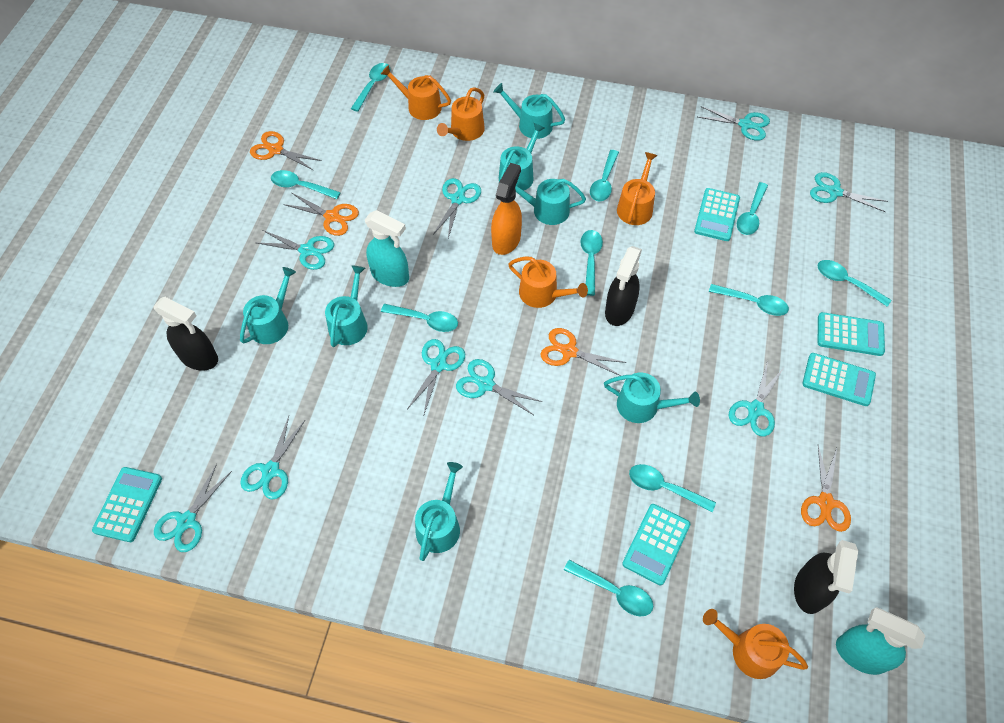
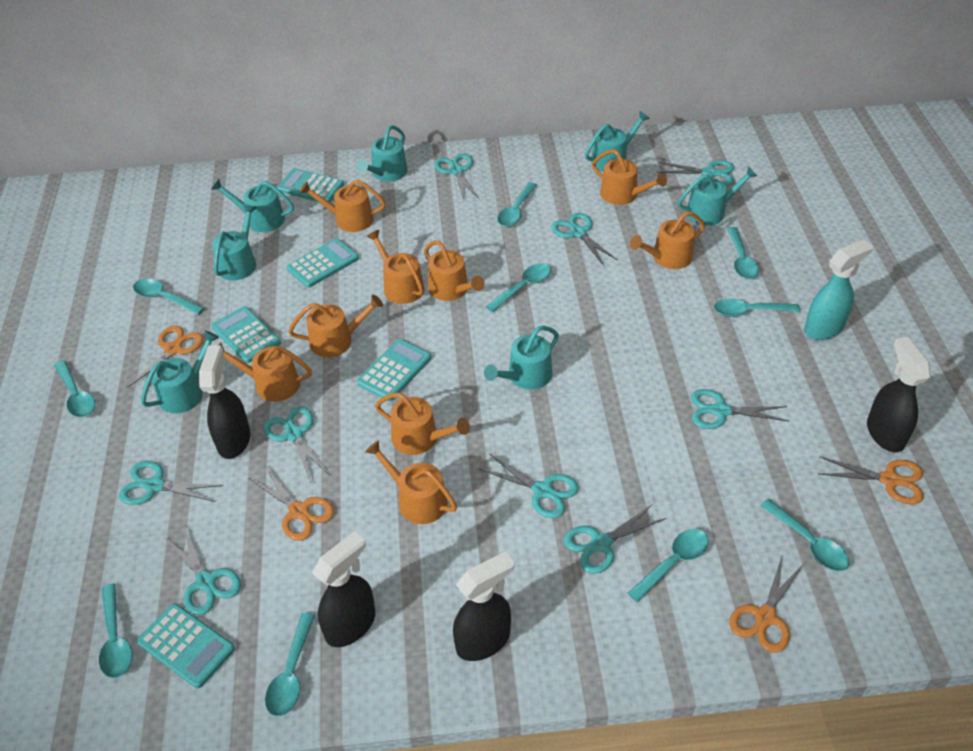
black spray bottle: 3 -> 4
orange spray bottle: 1 -> 0
orange watering can: 5 -> 9
turquoise spray bottle: 2 -> 1

